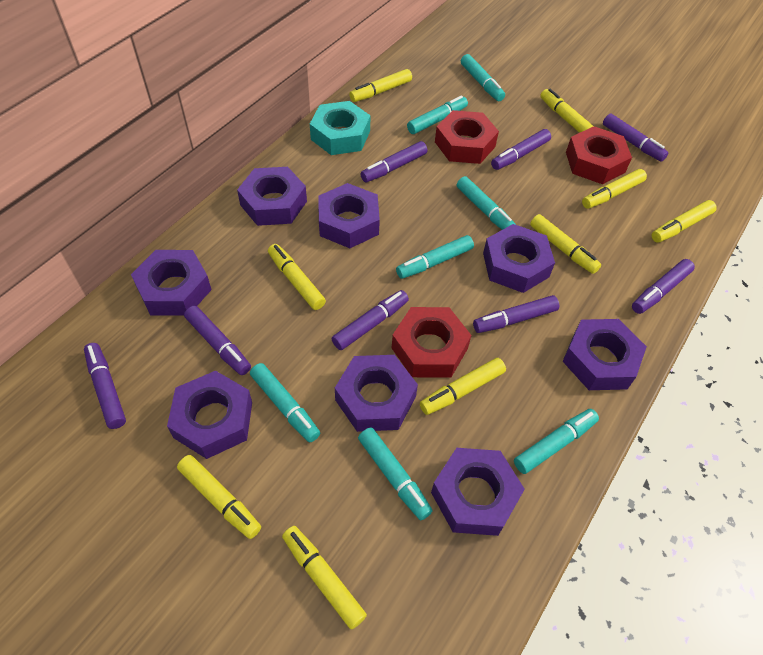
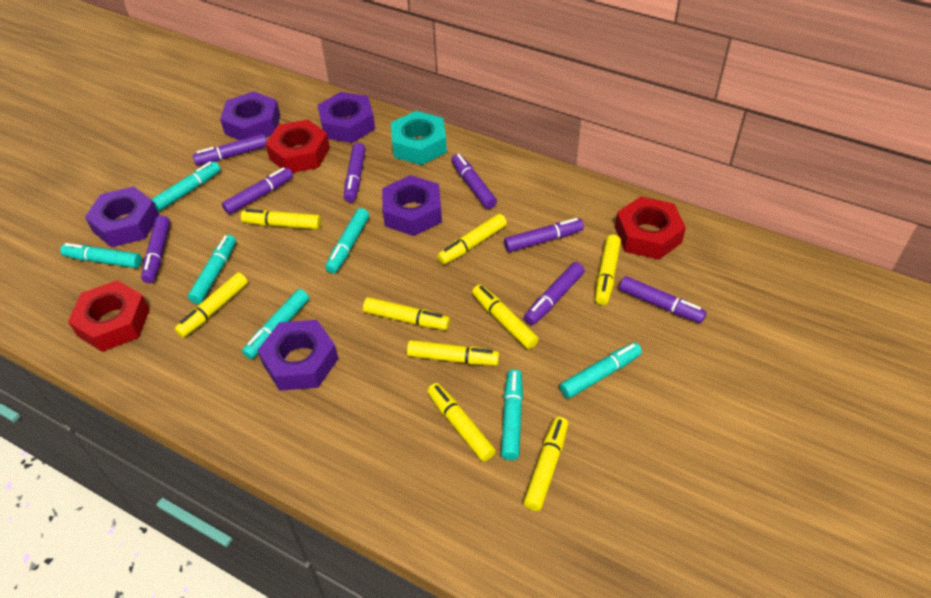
purple nut: 8 -> 5

